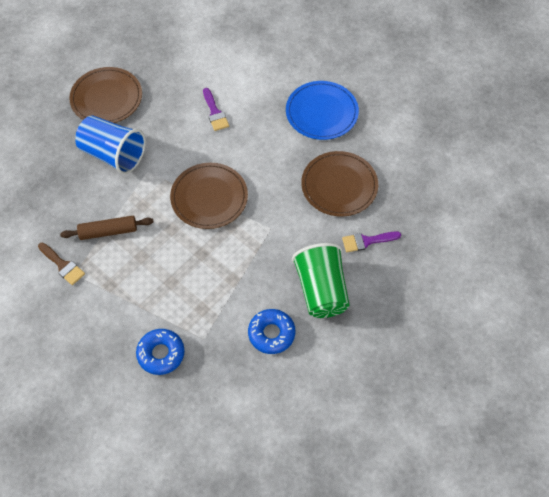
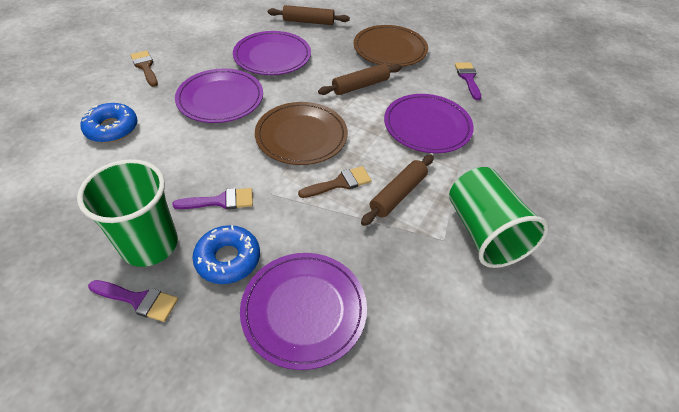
blue cup: 1 -> 0
blue plate: 1 -> 0
brown brush: 1 -> 2
brown plate: 3 -> 2
brown rolling pin: 1 -> 3
green cup: 1 -> 2
purple brush: 2 -> 3
purple plate: 0 -> 4

